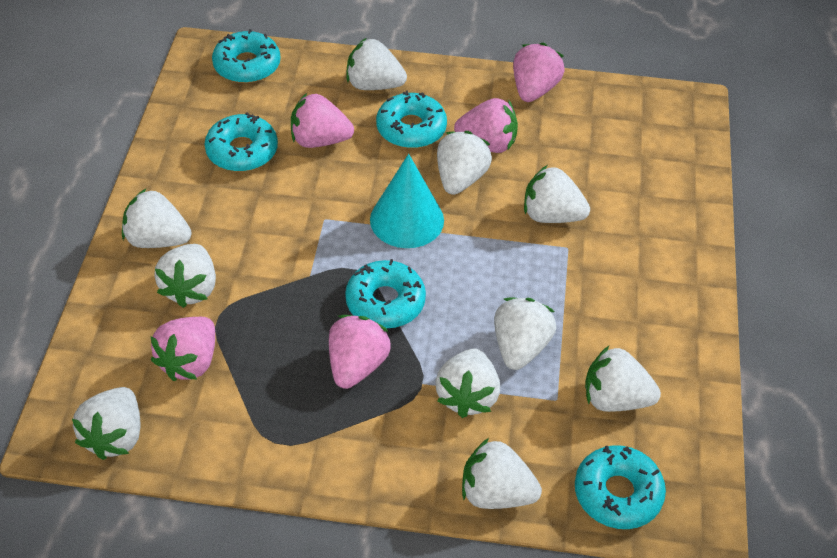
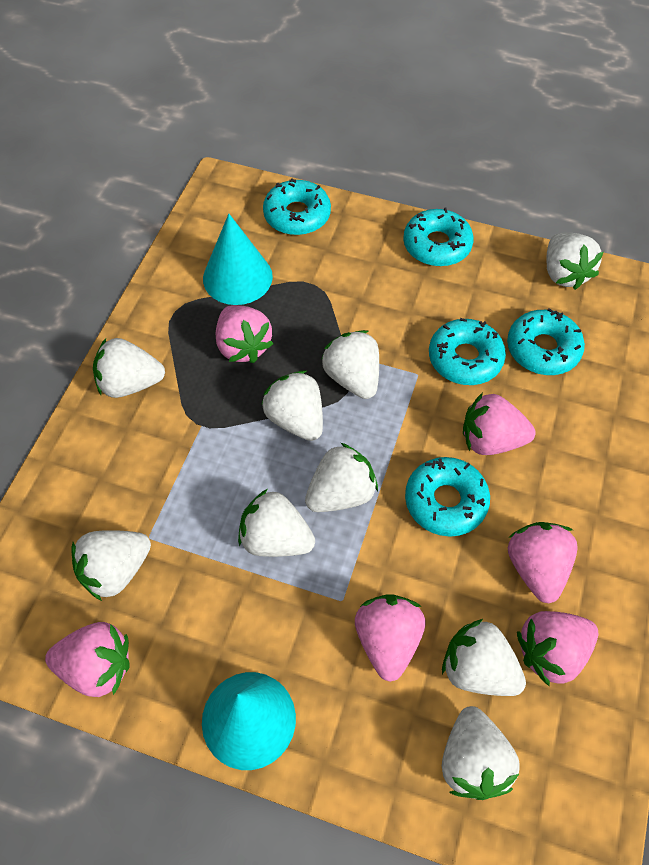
pink strawberry: 5 -> 6
turquoise cone: 1 -> 2
white strawberry: 10 -> 9

